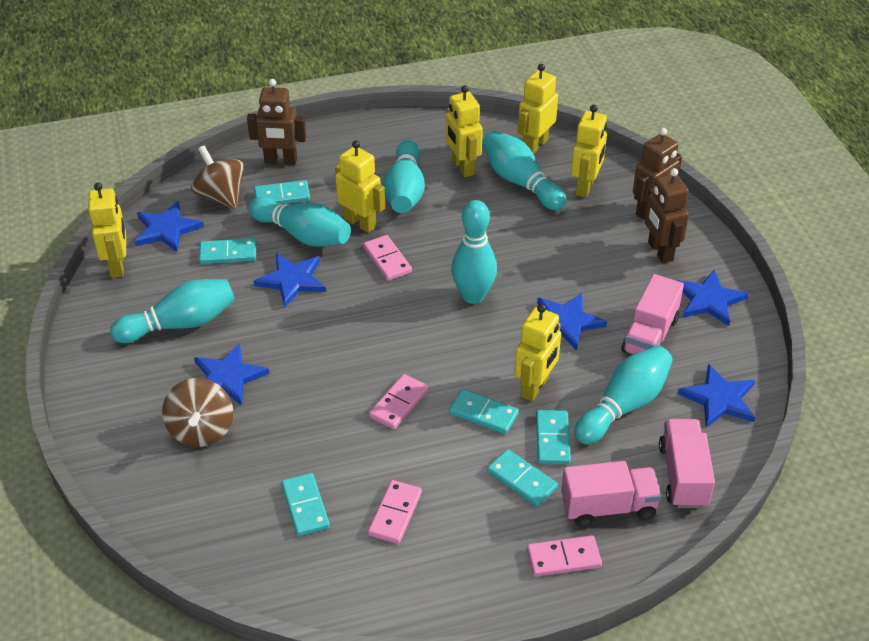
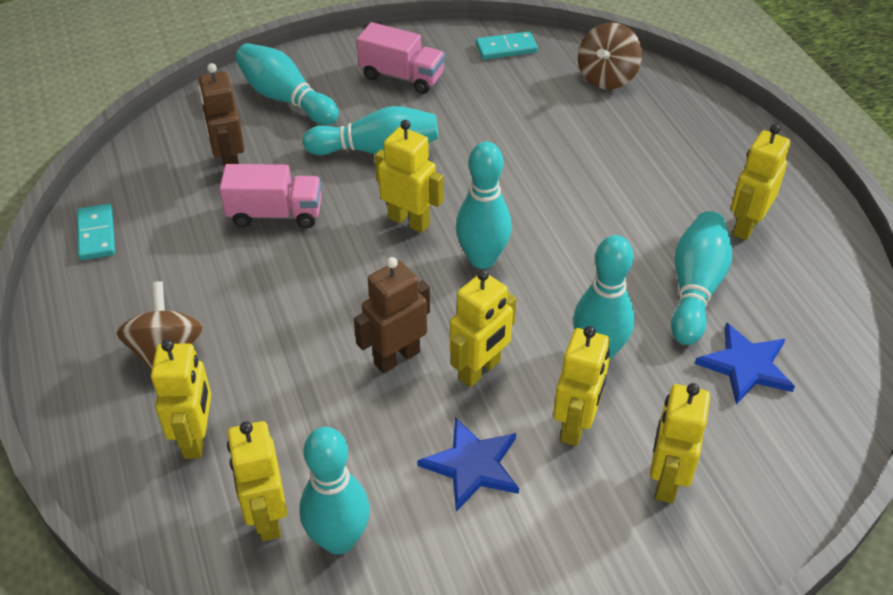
blue star: 6 -> 2
brown robot: 3 -> 2
pink domino: 4 -> 0
pink truck: 3 -> 2
turquoise domino: 6 -> 2
yellow robot: 6 -> 7

